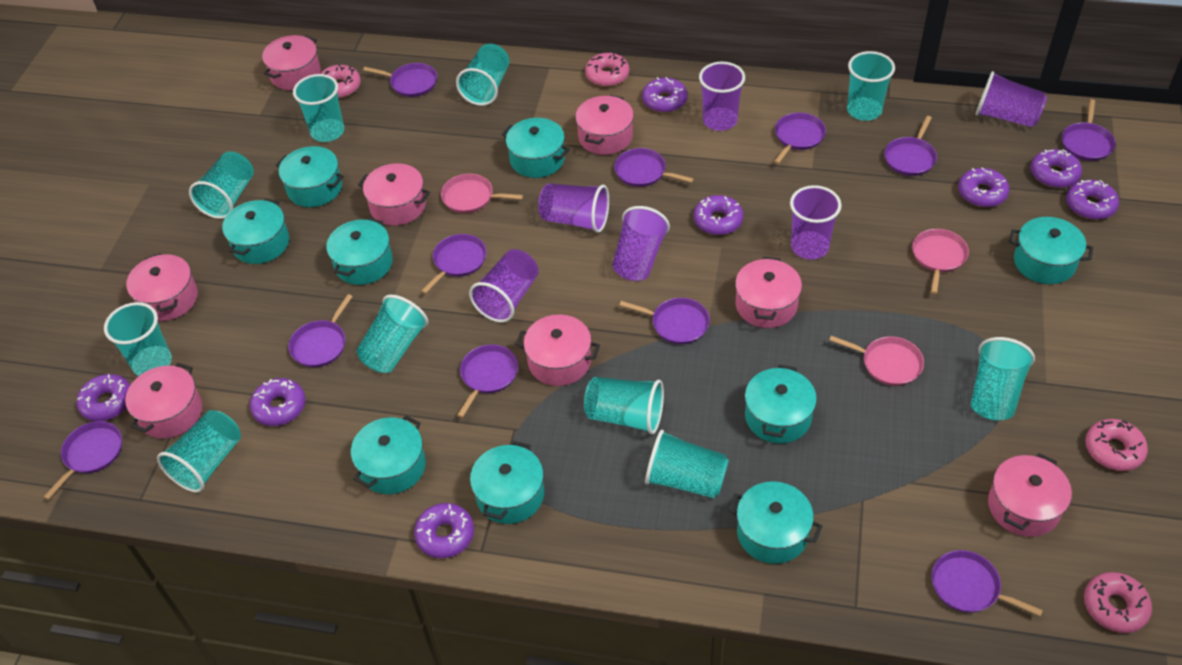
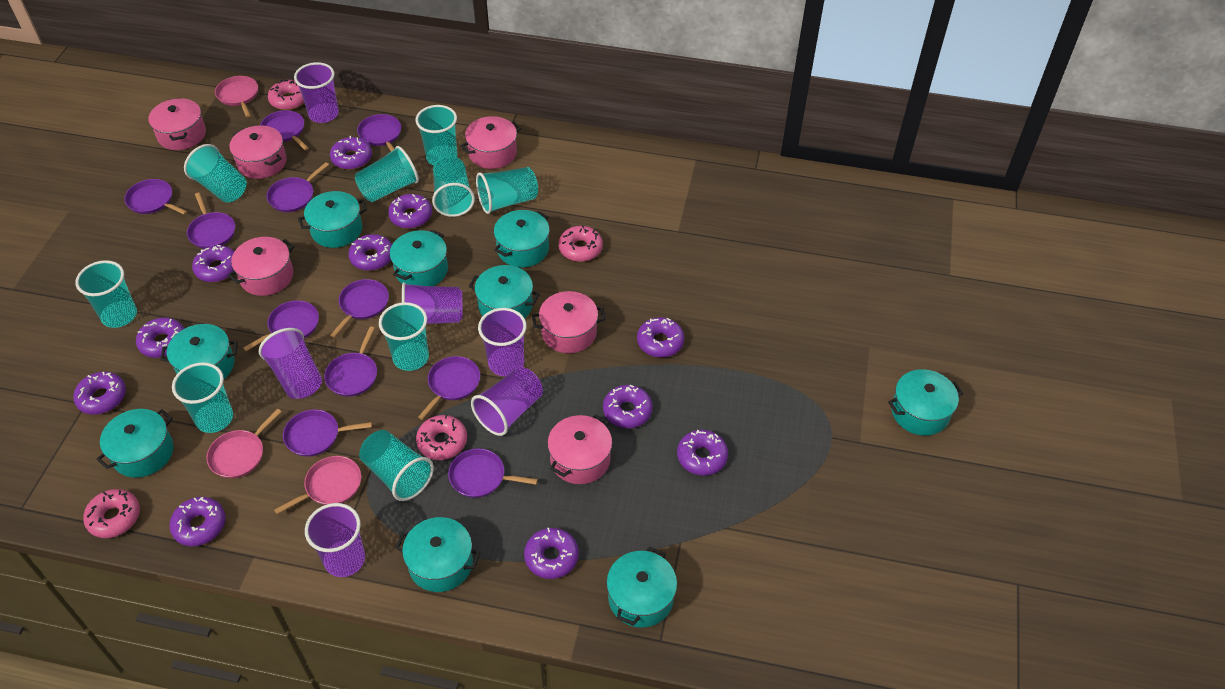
pink pot: 8 -> 6
purple donut: 8 -> 11
turquoise cup: 10 -> 9

